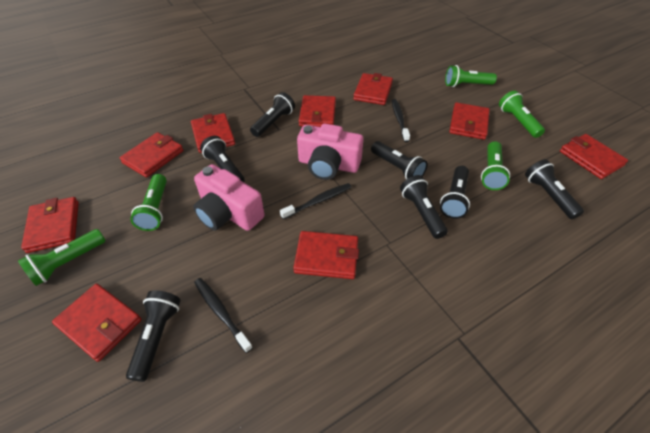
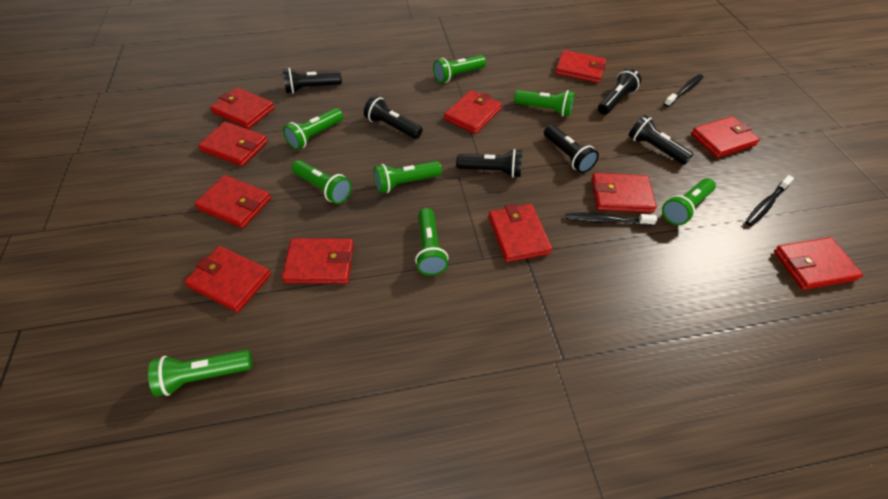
black flashlight: 7 -> 6
green flashlight: 5 -> 8
pink camera: 2 -> 0
red wallet: 9 -> 11

